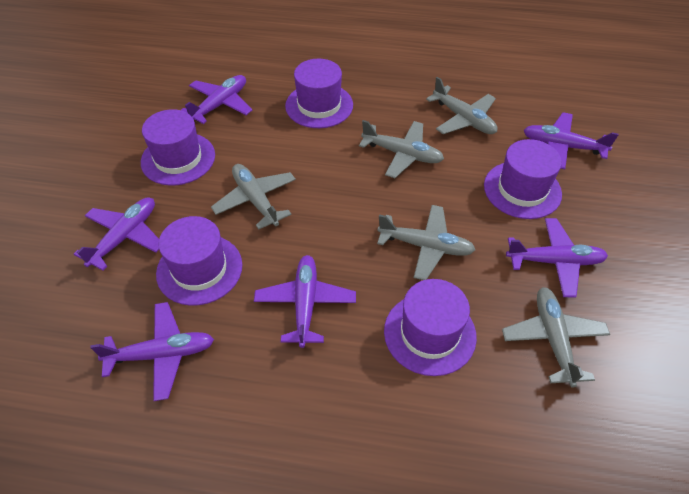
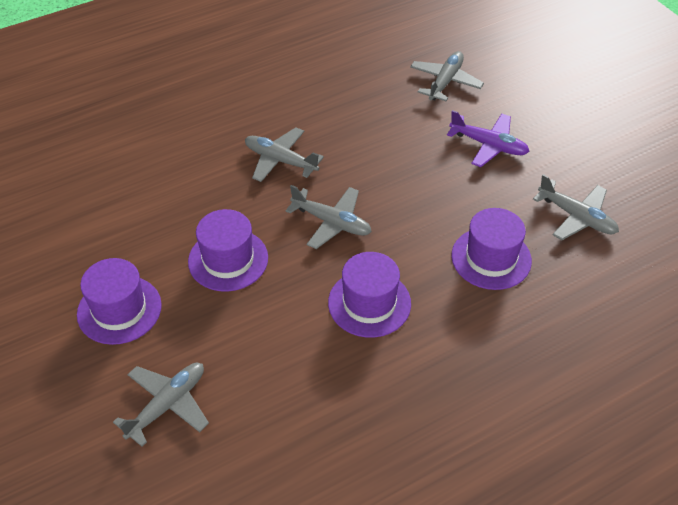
purple hat: 5 -> 4
purple plane: 6 -> 1

